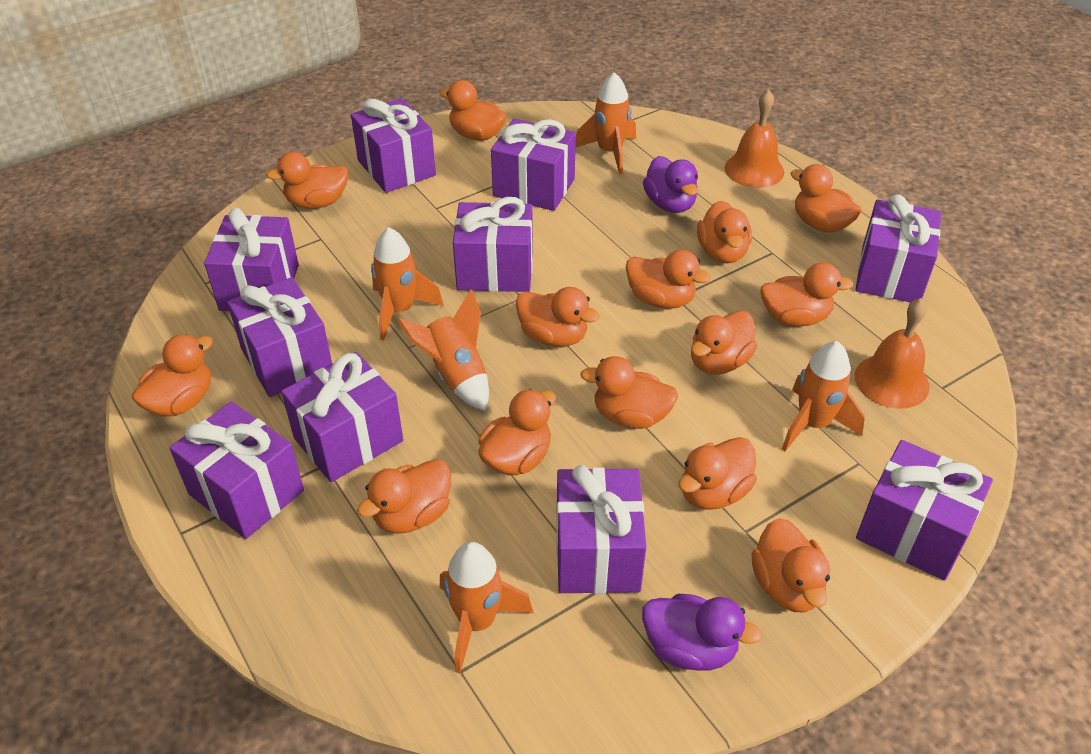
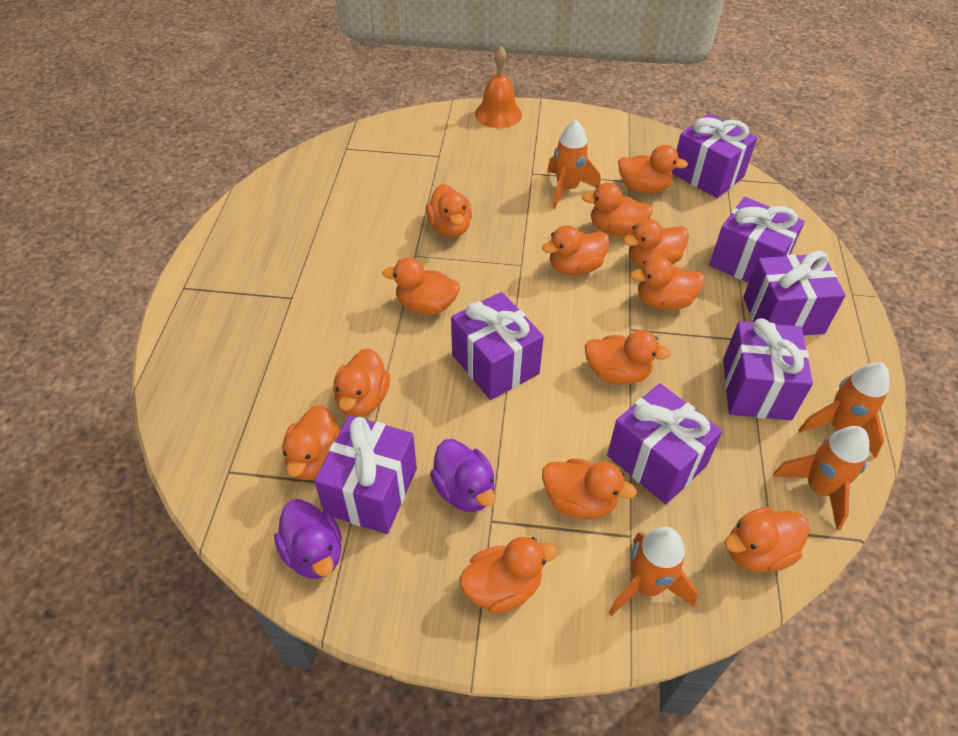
orange bell: 2 -> 1
orange duck: 14 -> 13
orange rocket: 5 -> 4
purple gift: 10 -> 7

